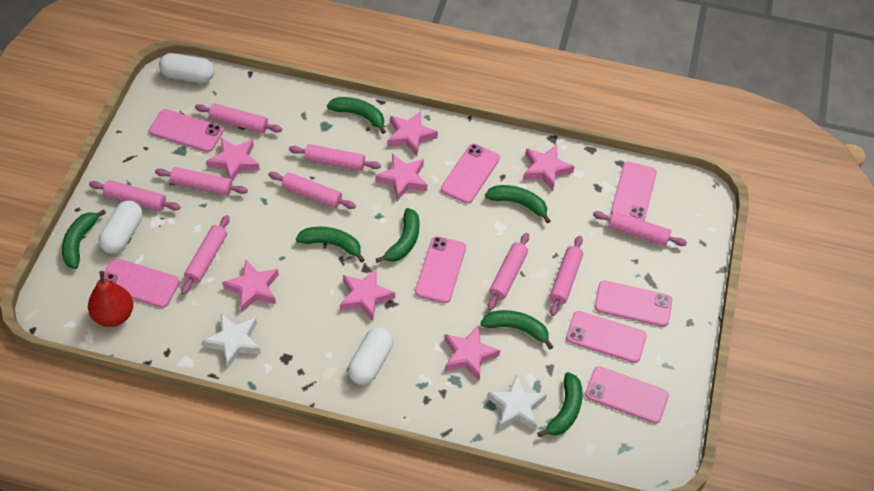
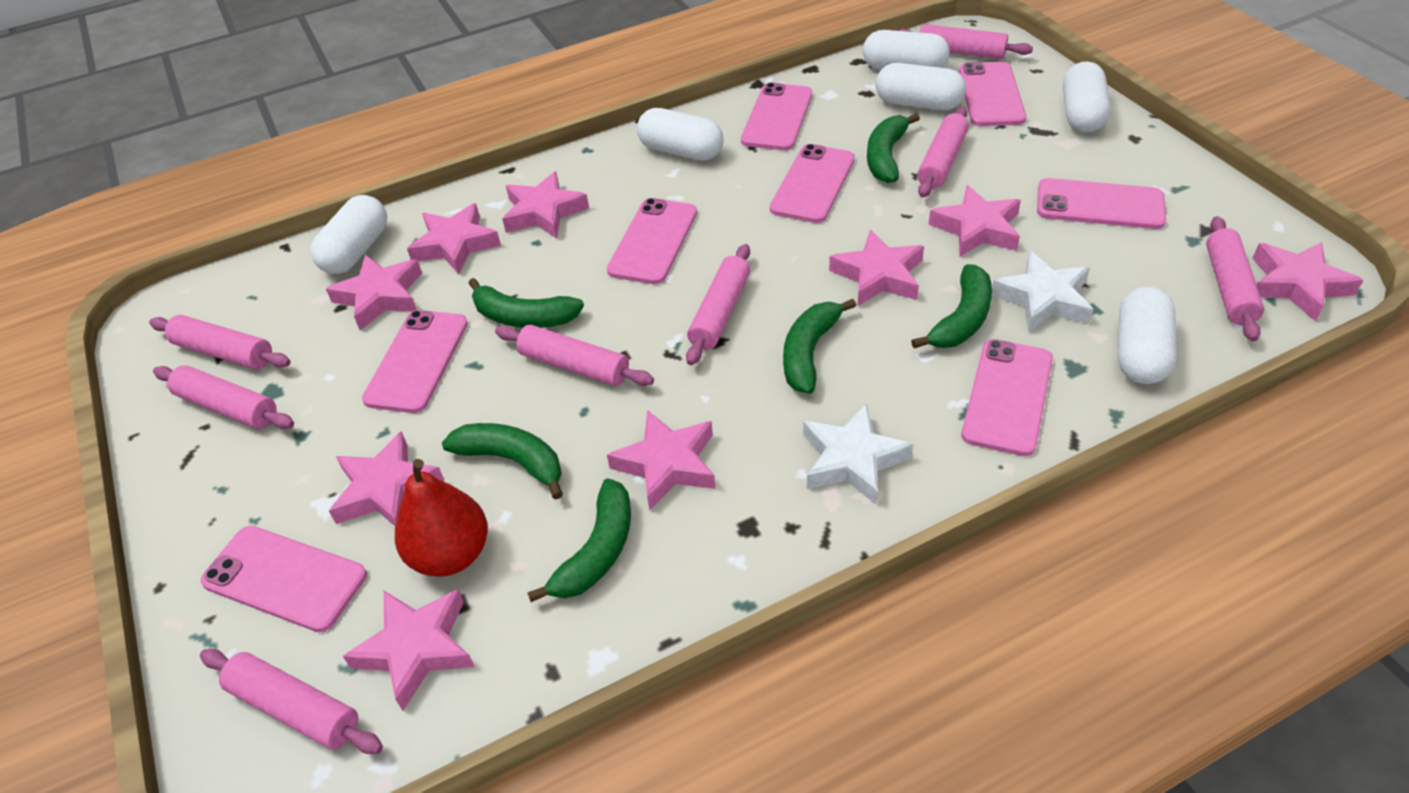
green banana: 7 -> 6
pink rolling pin: 9 -> 8
pink star: 7 -> 9
white capsule: 3 -> 6

